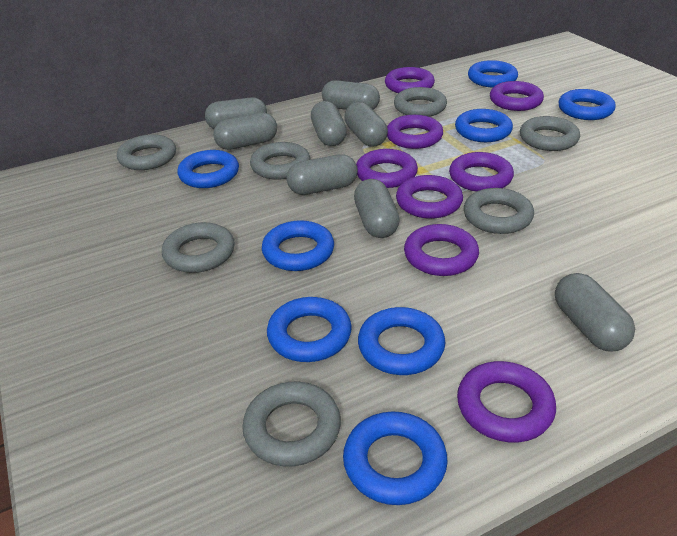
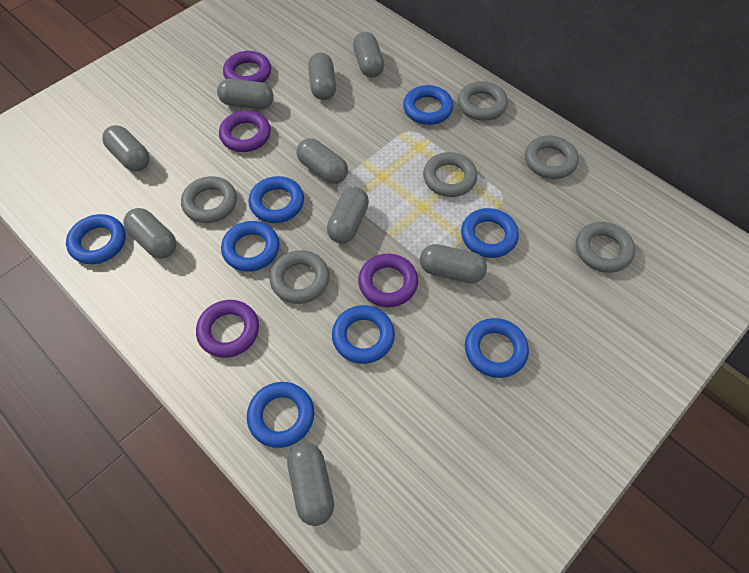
grey capsule: 8 -> 9
grey ring: 7 -> 6
purple ring: 8 -> 4

